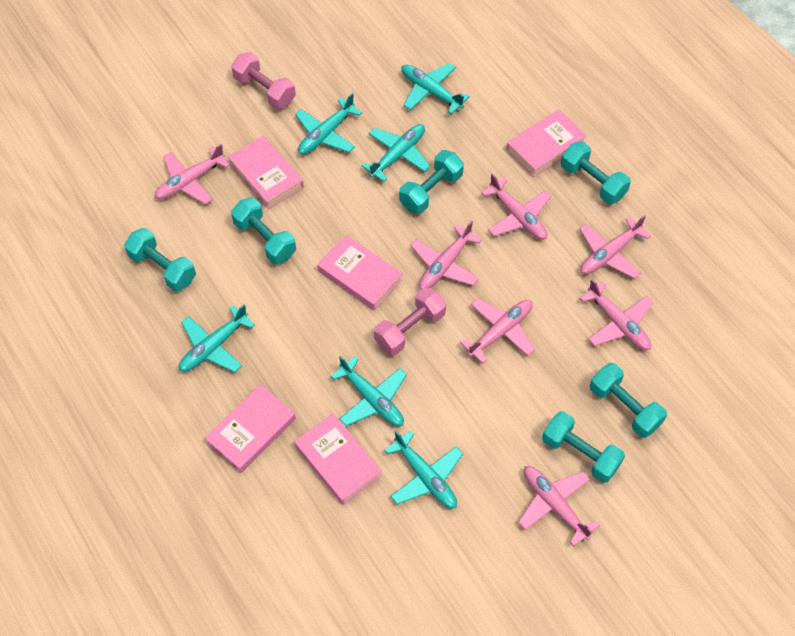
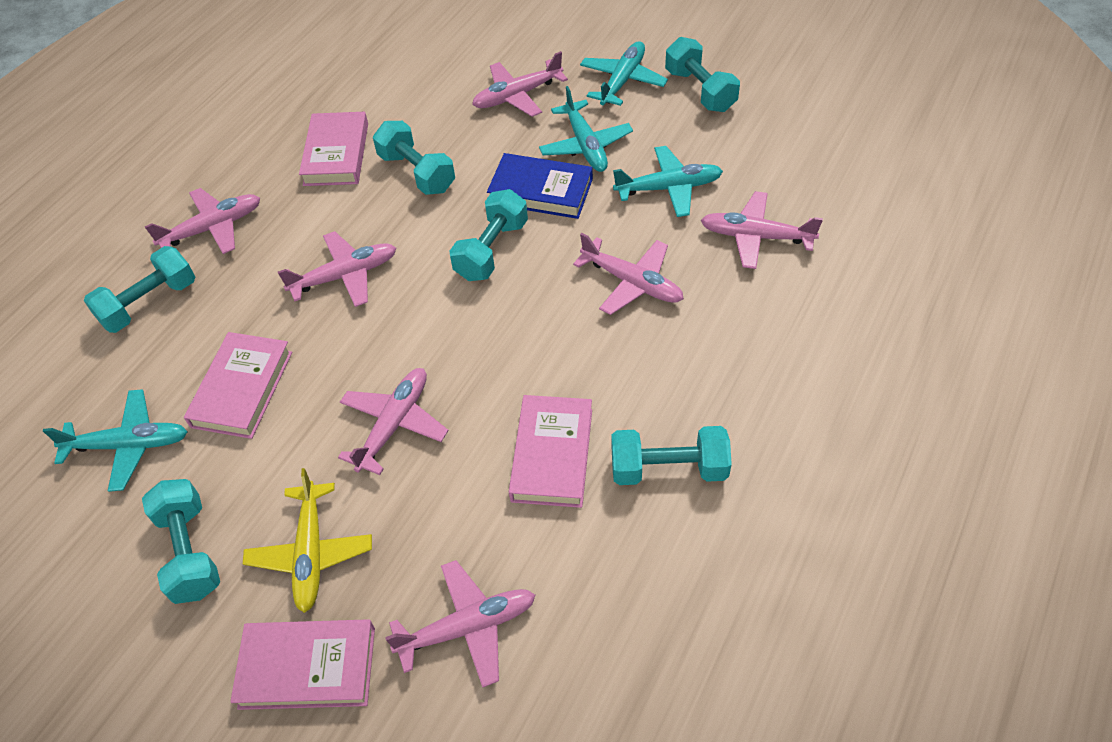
blue book: 0 -> 1
pink book: 5 -> 4
pink dumbbell: 2 -> 0
turquoise plane: 6 -> 4
yellow plane: 0 -> 1

